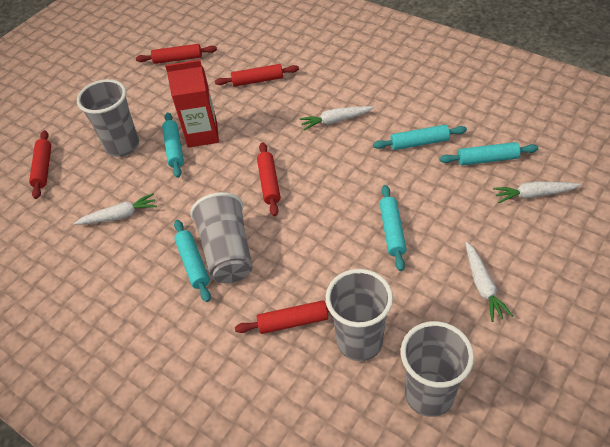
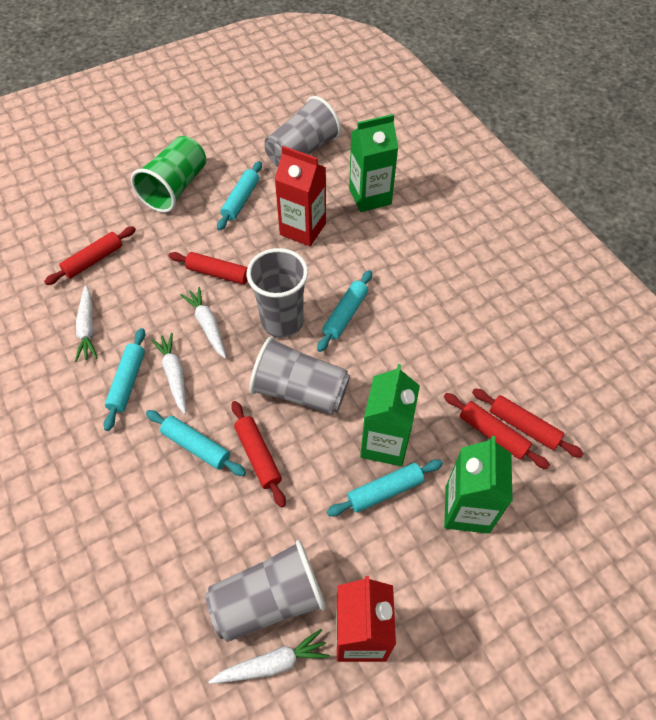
green carton: 0 -> 3
green cup: 0 -> 1
red carton: 1 -> 2

